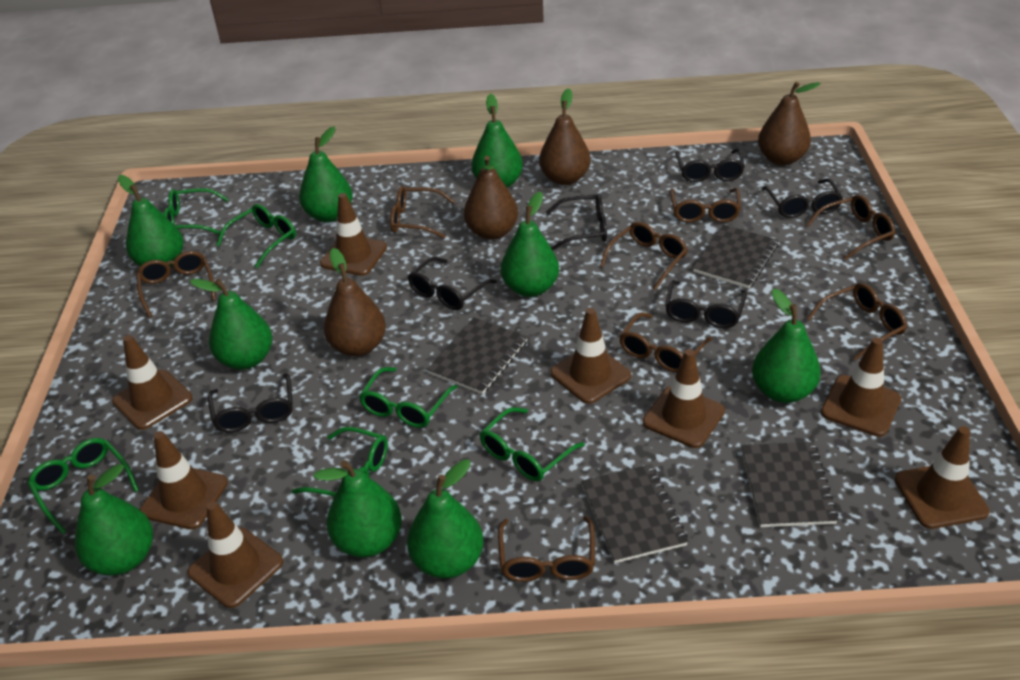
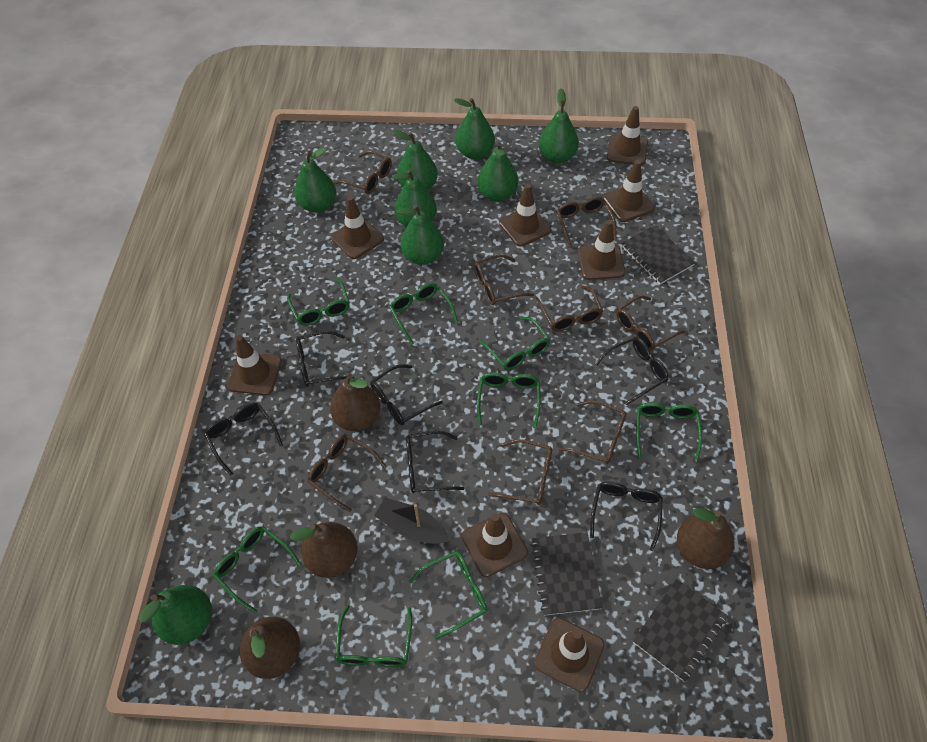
black boat: 0 -> 1
black notebook: 4 -> 3
green glasses: 6 -> 8
green pear: 9 -> 8

